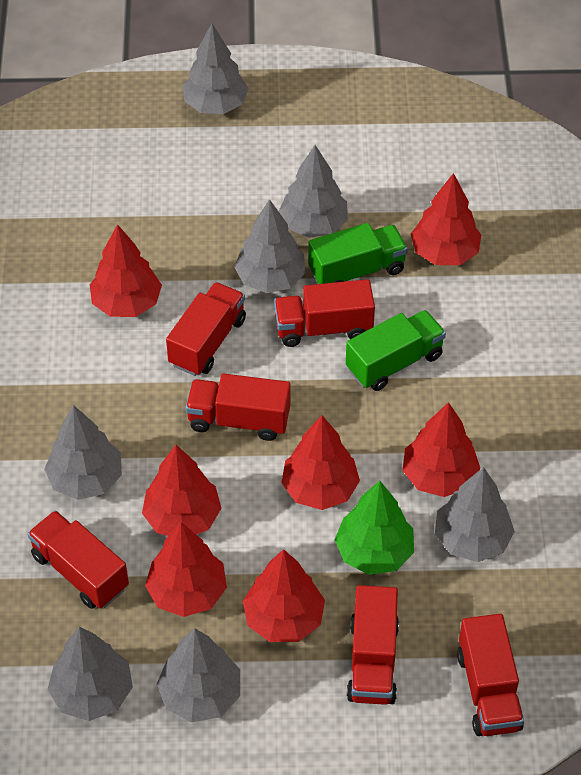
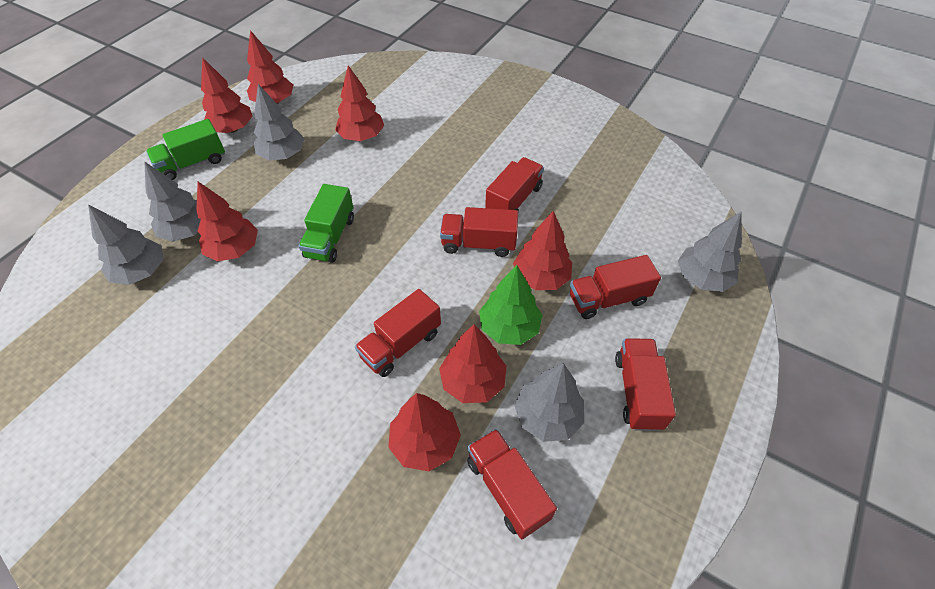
grey tree: 7 -> 5

